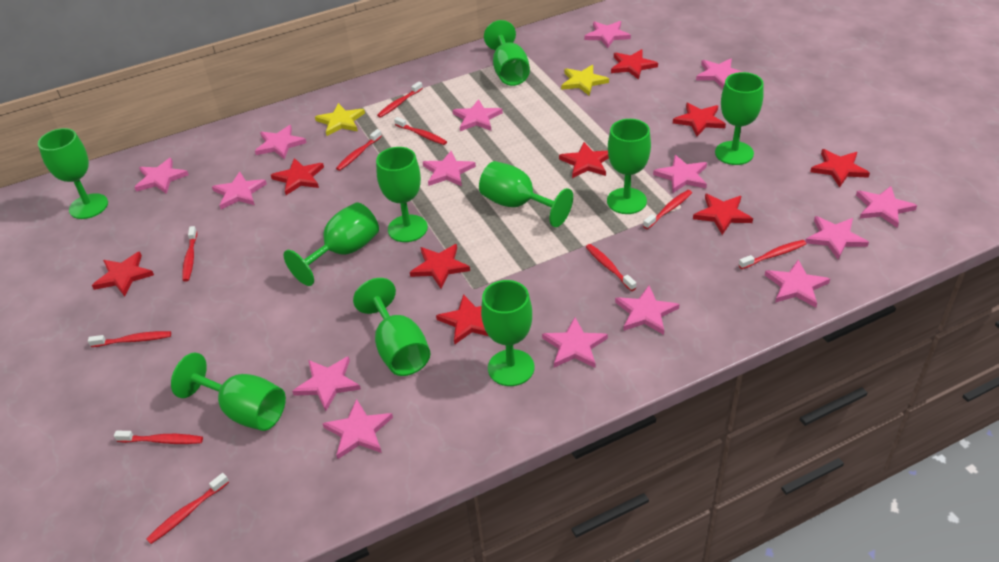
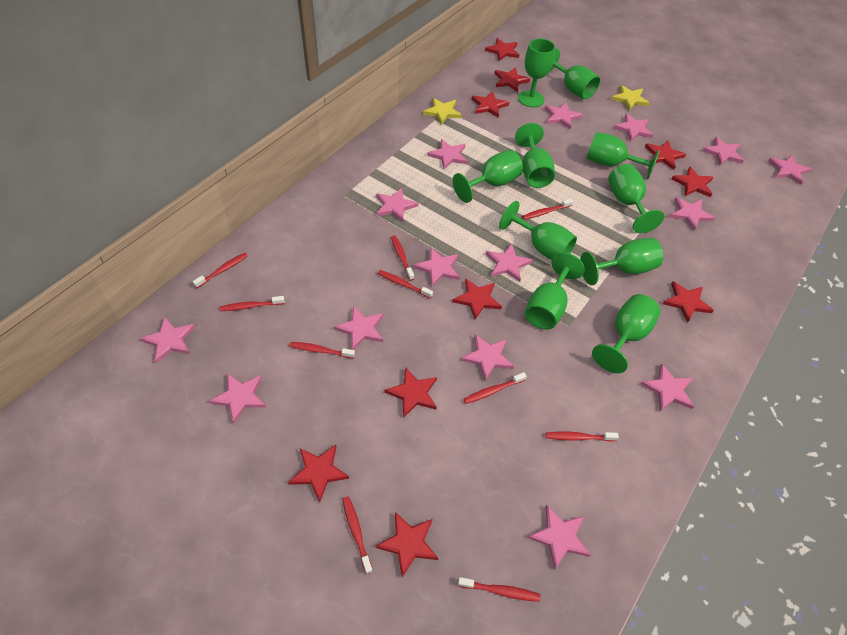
red star: 9 -> 10

